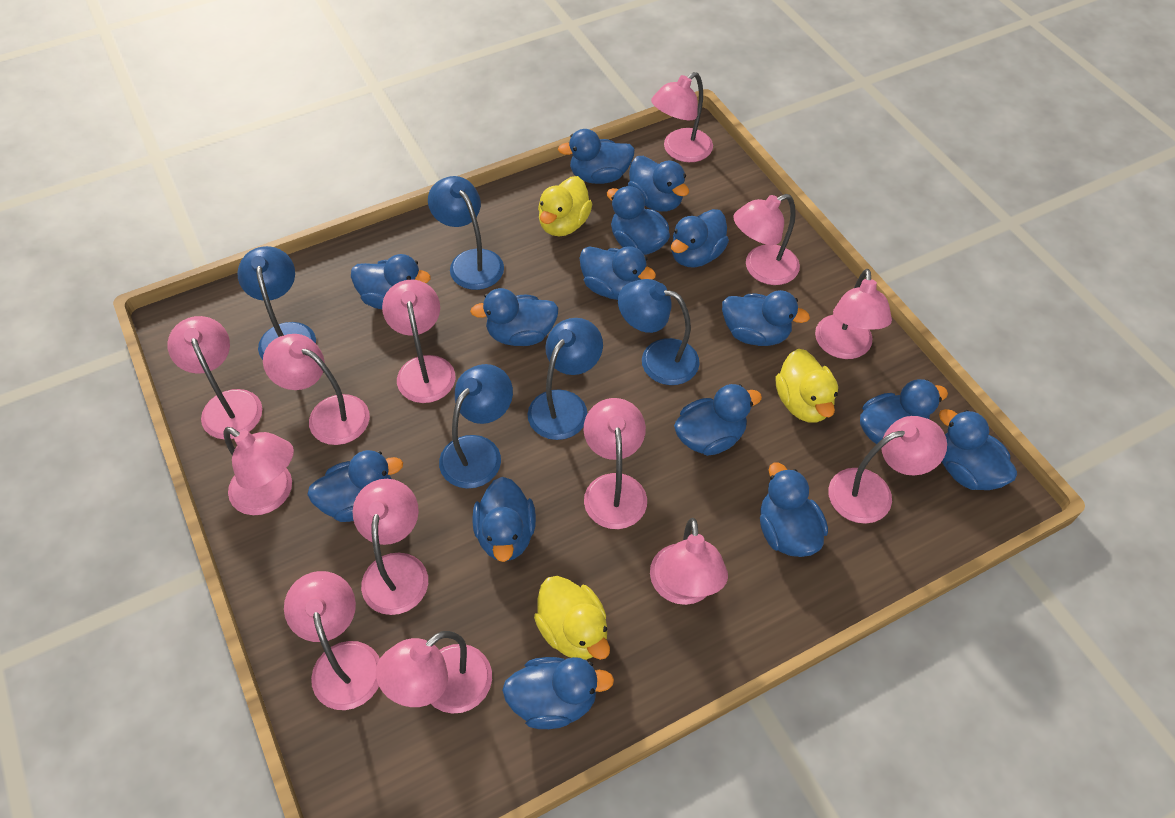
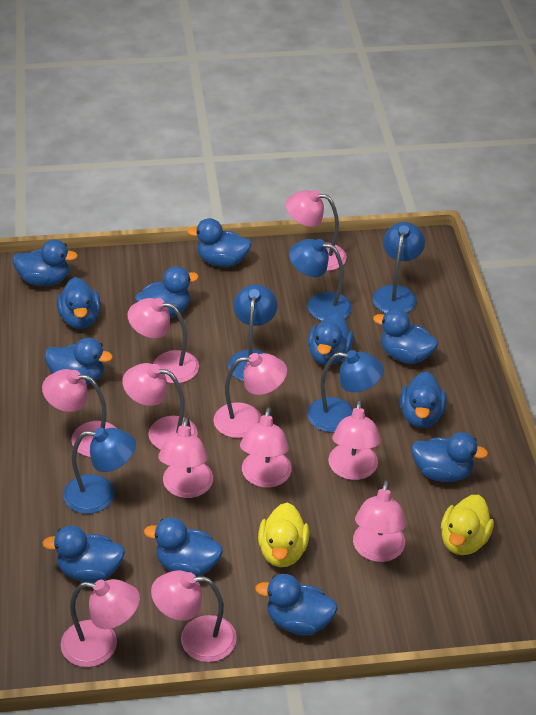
blue duck: 15 -> 12
pink lamp: 13 -> 11
yellow duck: 3 -> 2

